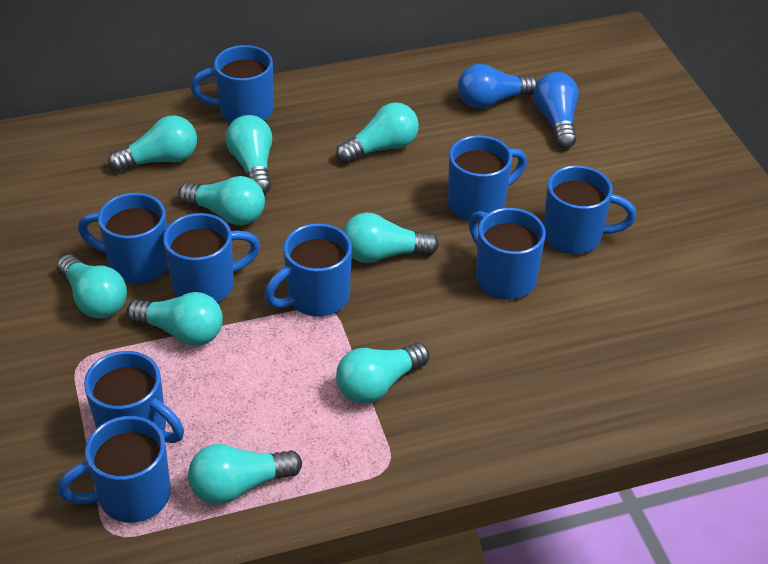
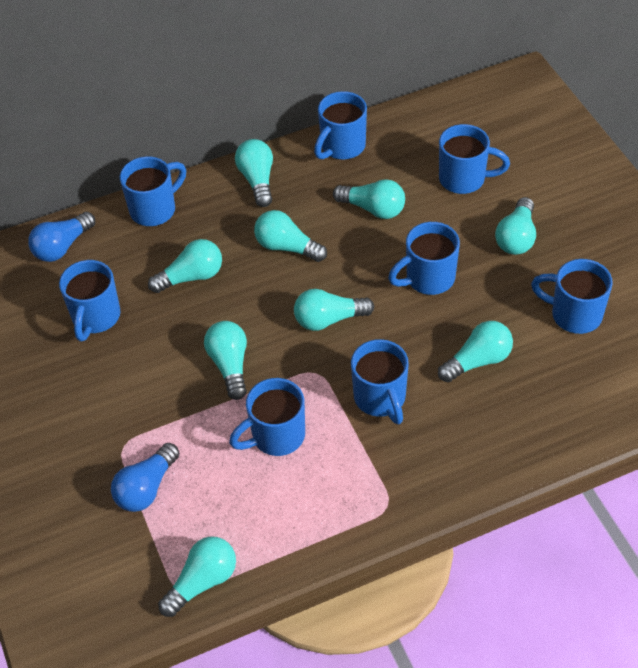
blue mug: 9 -> 8

